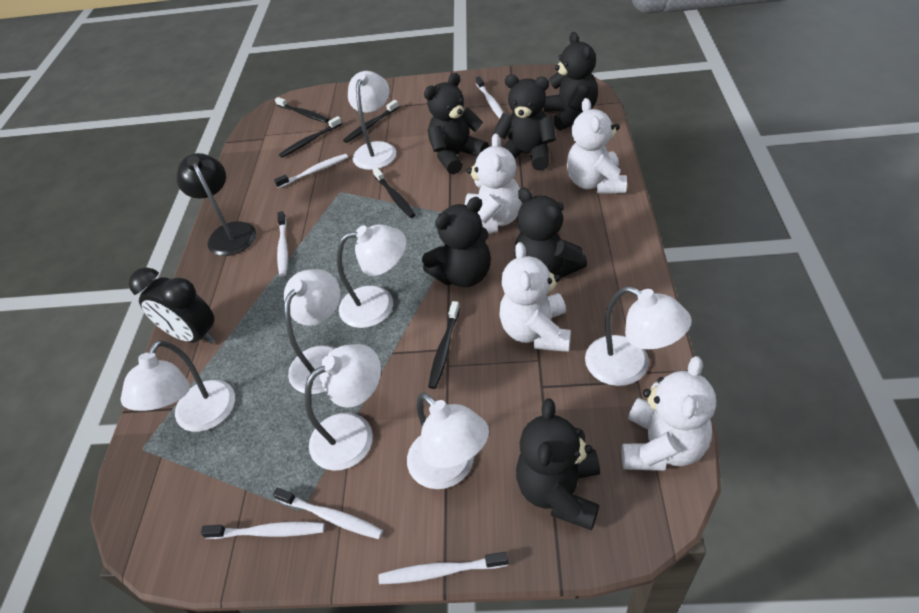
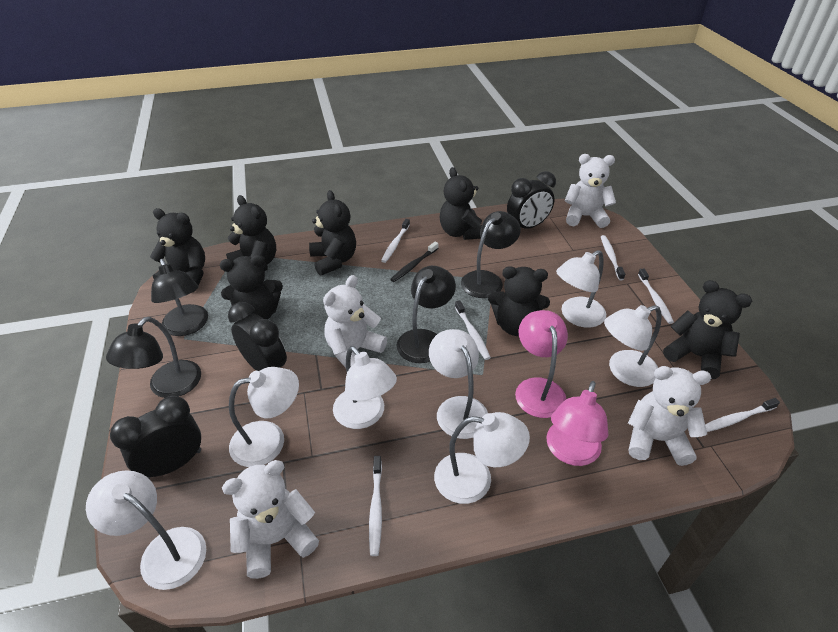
black clock: 1 -> 3
black lamp: 1 -> 4
black teddy bear: 6 -> 7
black toothbrush: 5 -> 1
pink lamp: 0 -> 2

